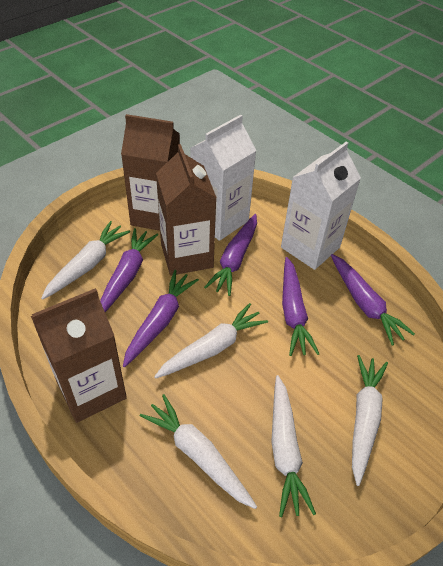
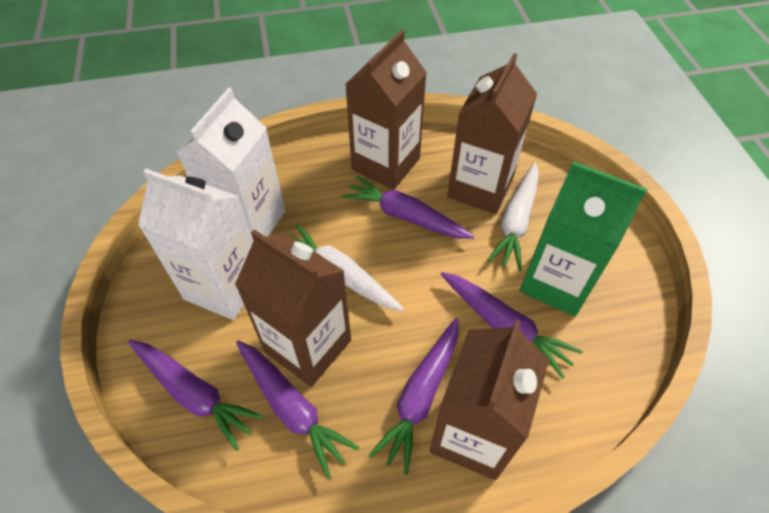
brown carton: 3 -> 4
green carton: 0 -> 1
white carrot: 5 -> 2

